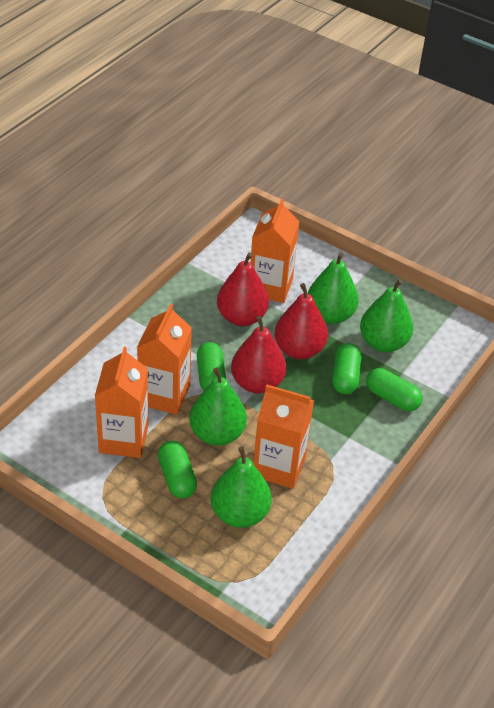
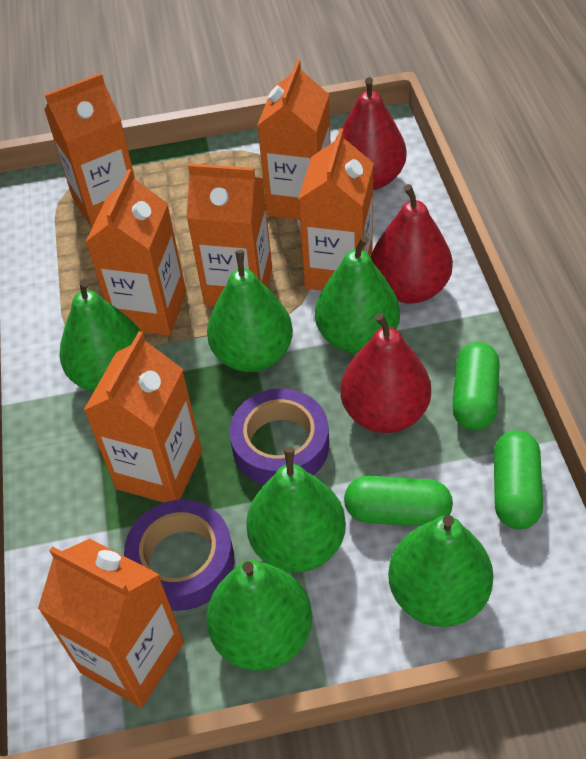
green capsule: 4 -> 3
green pear: 4 -> 6
orange carton: 4 -> 7
purple tape: 0 -> 2

